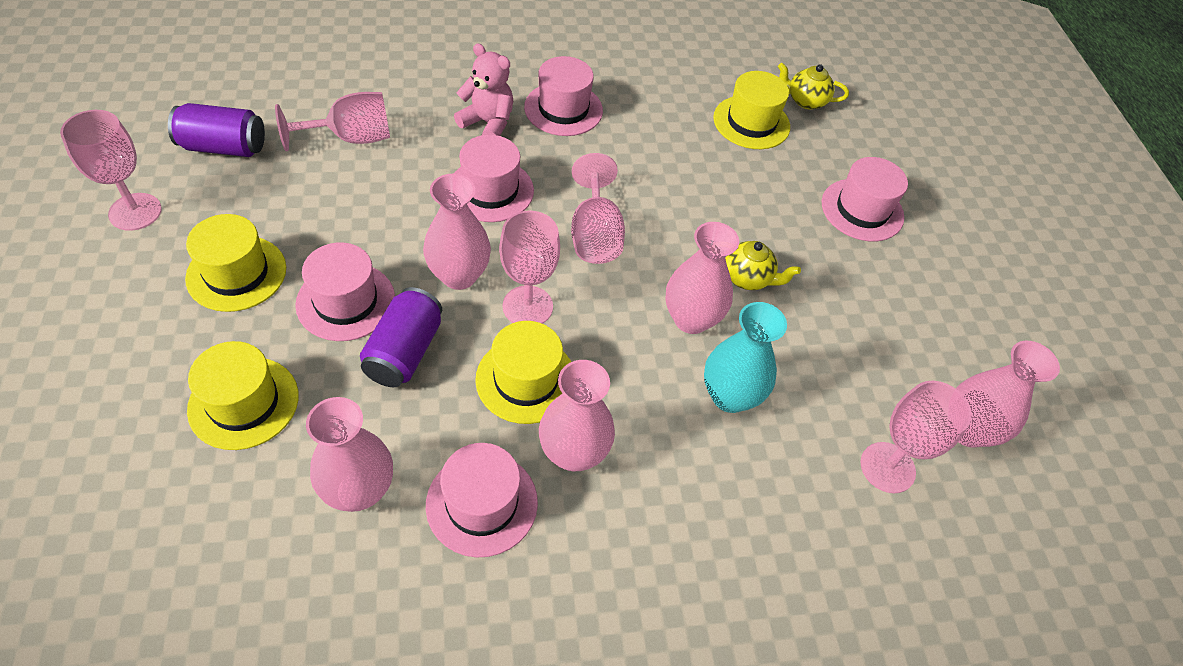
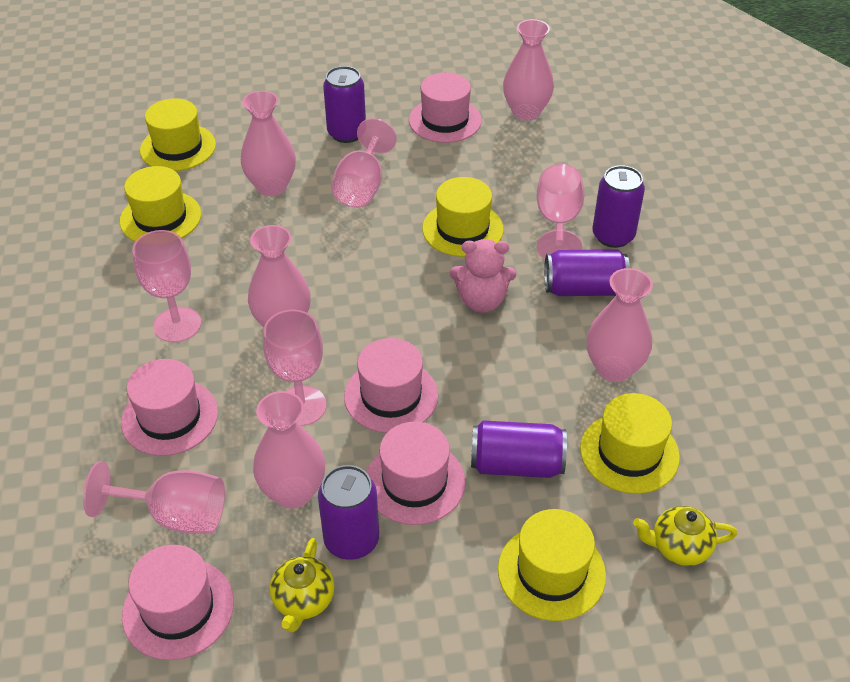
purple can: 2 -> 5
turquoise vase: 1 -> 0
yellow hat: 4 -> 5

